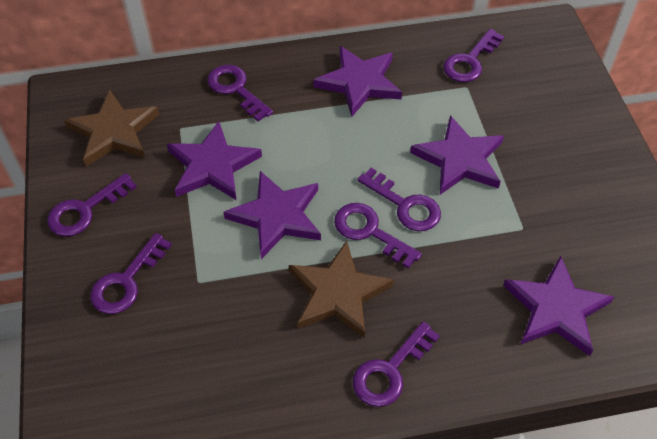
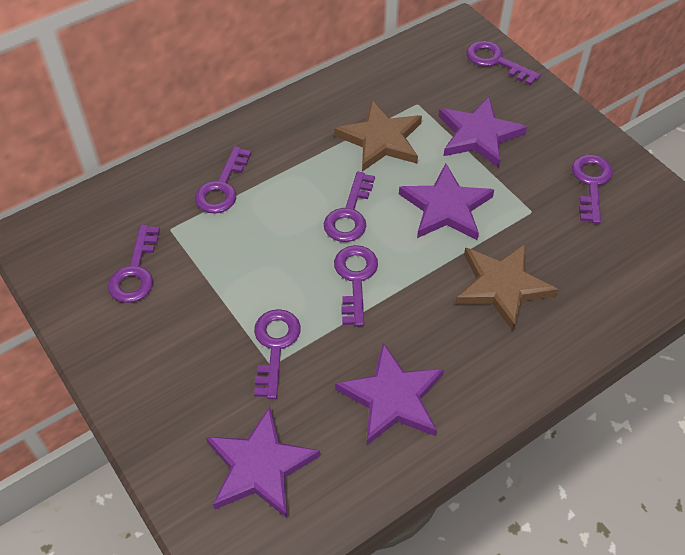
purple star: 5 -> 4

